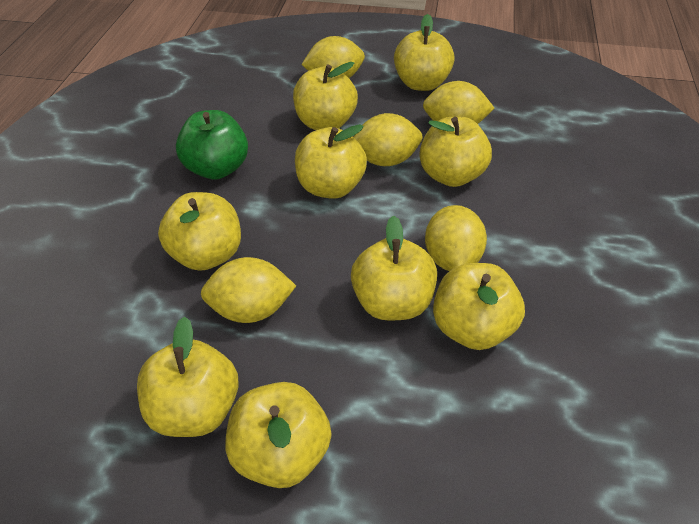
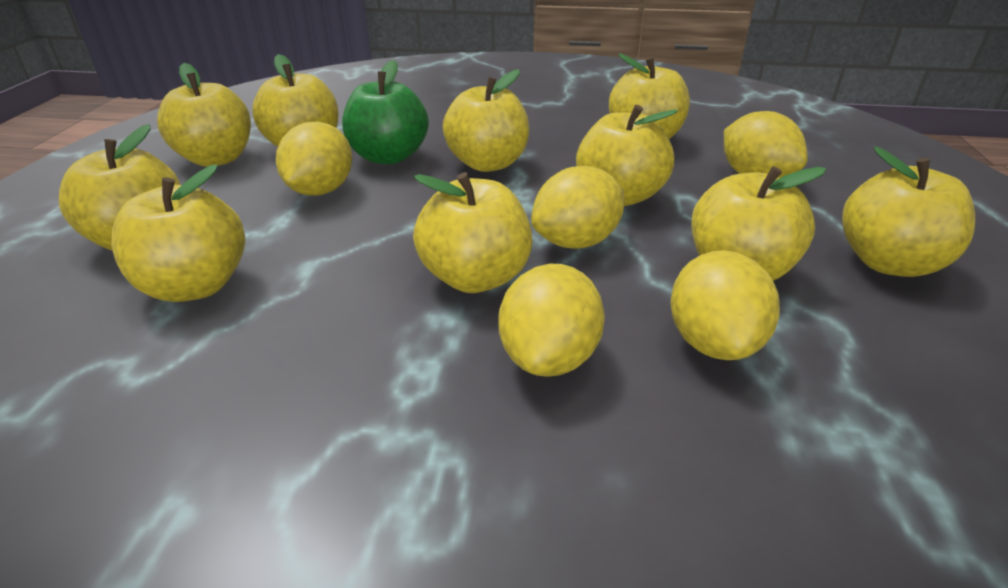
yellow apple: 9 -> 10

